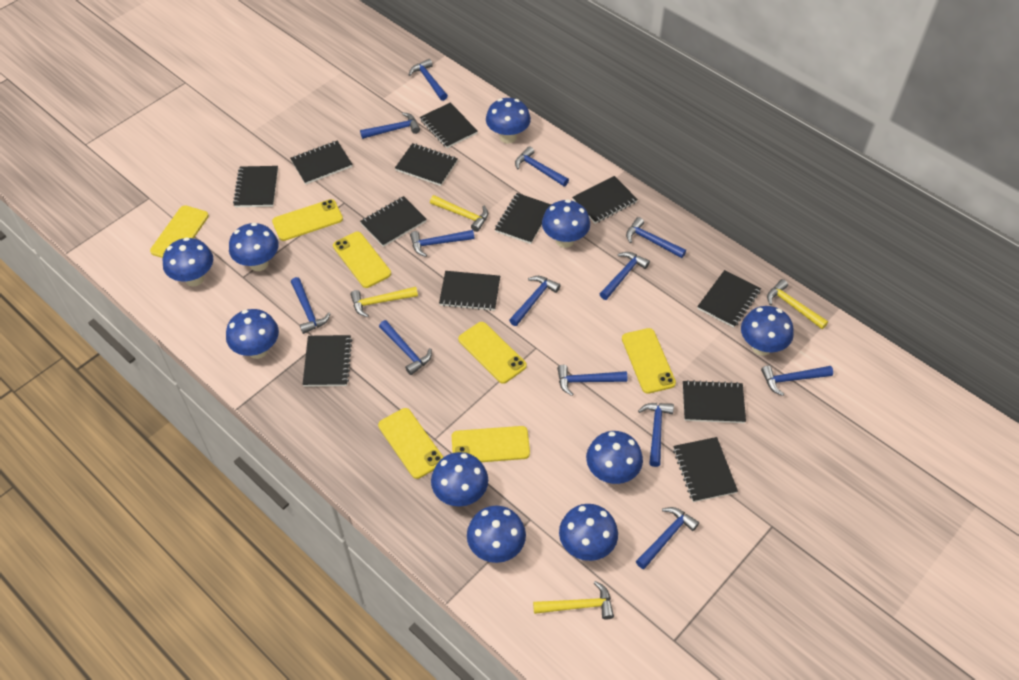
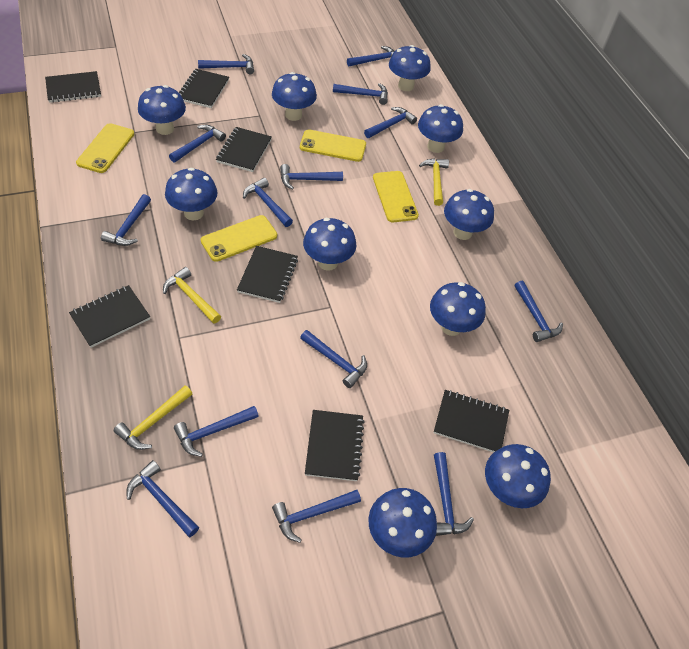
black notebook: 12 -> 7
blue hammer: 13 -> 14
yellow hammer: 4 -> 3
yellow phone: 7 -> 4

